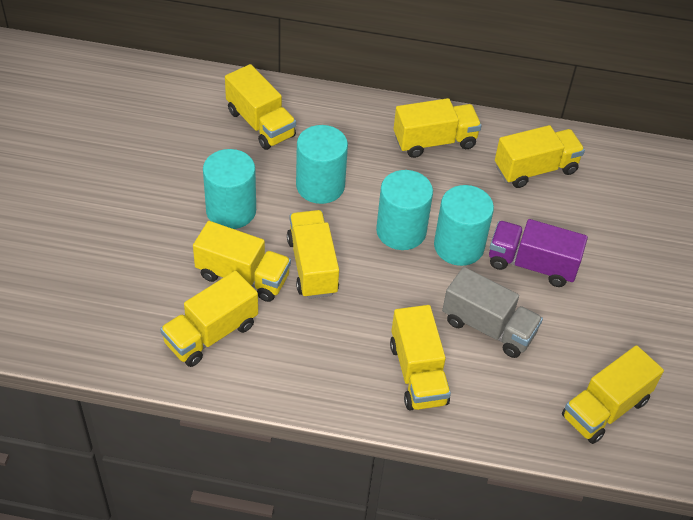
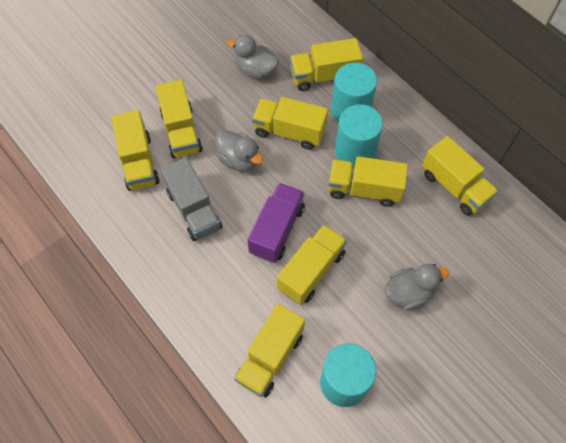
grey duck: 0 -> 3
turquoise cylinder: 4 -> 3

